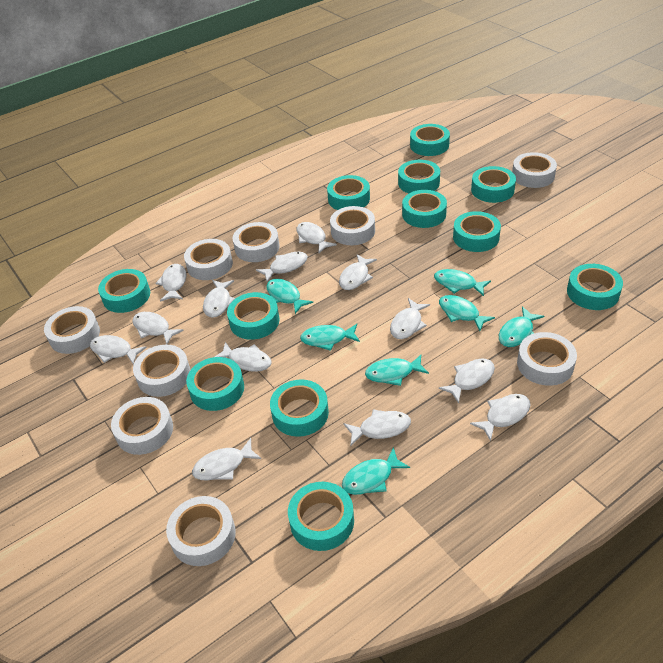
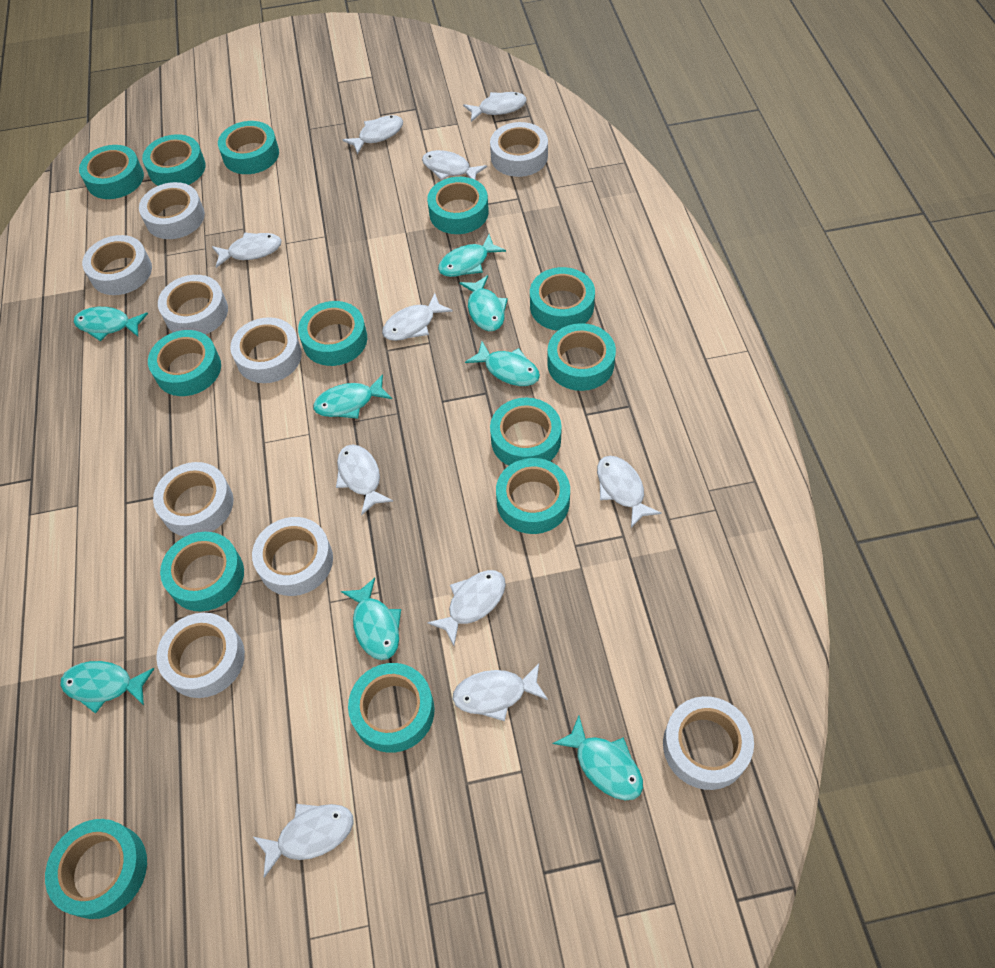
turquoise fish: 7 -> 8
turquoise tape: 12 -> 13
white fish: 13 -> 10

